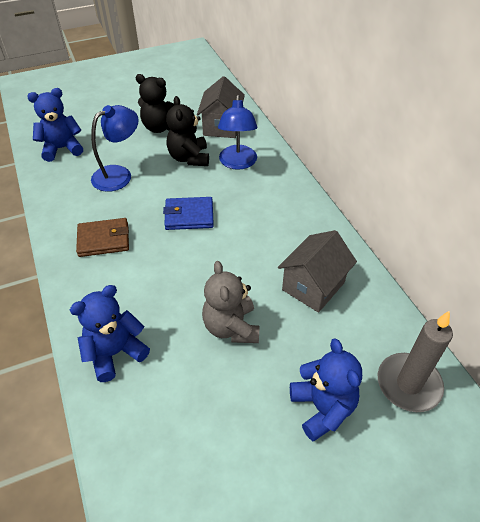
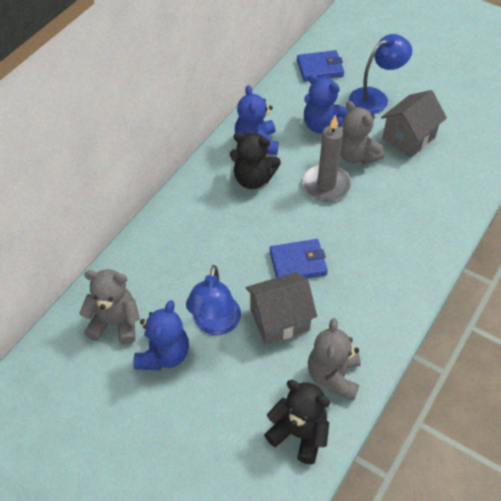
blue wallet: 1 -> 2
brown wallet: 1 -> 0
grey teddy bear: 1 -> 3

